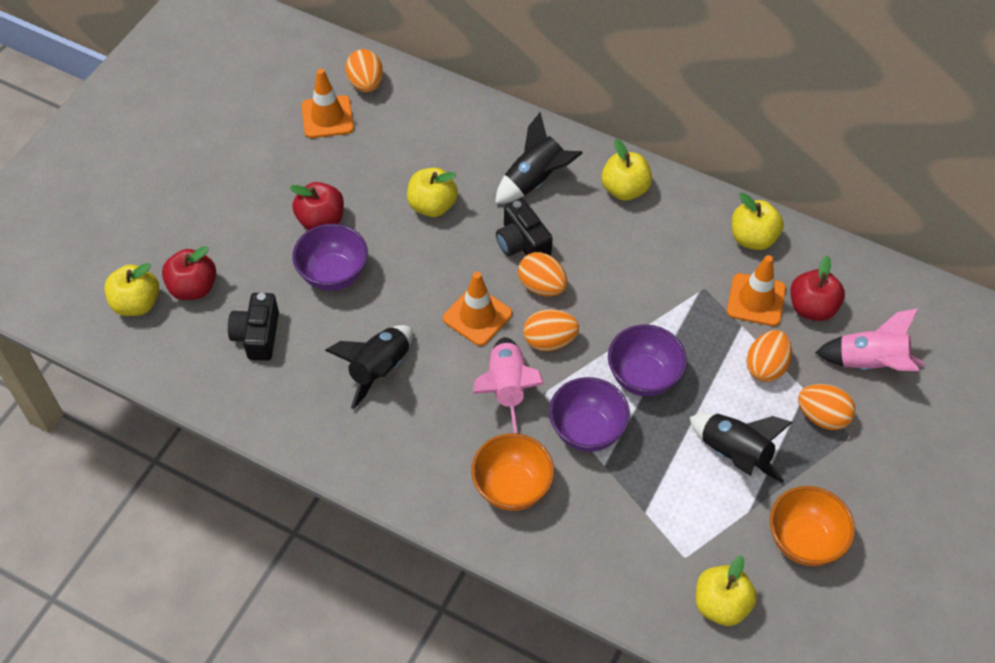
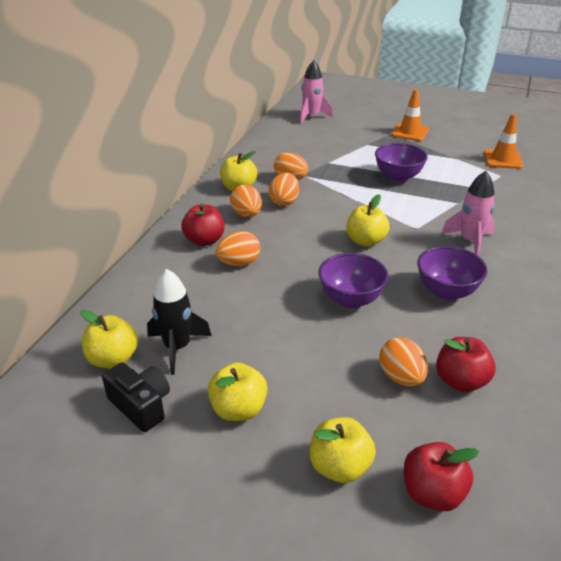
black camera: 2 -> 1
black rocket: 3 -> 1
orange bowl: 2 -> 0
orange traffic cone: 3 -> 2

